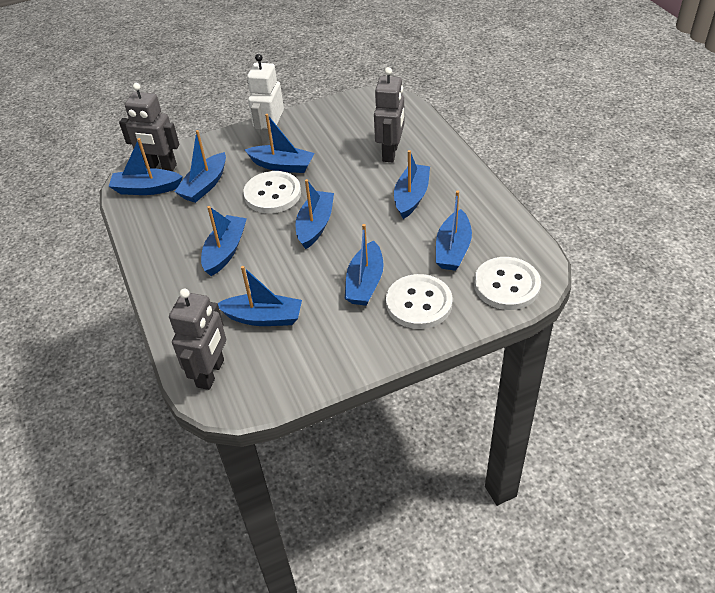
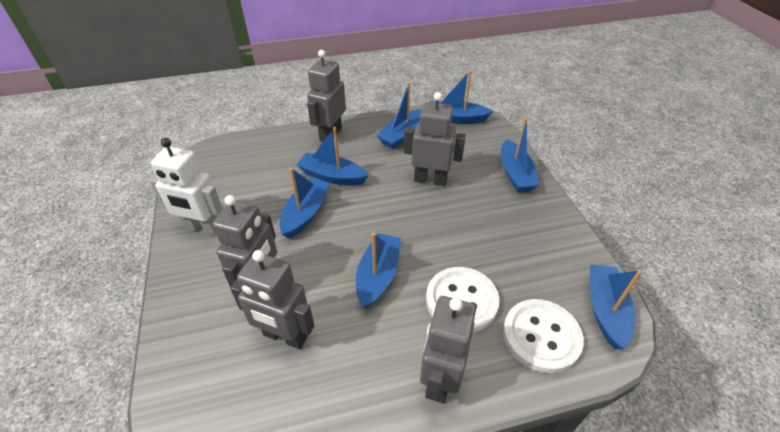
blue boat: 9 -> 7
grey robot: 3 -> 5
white button: 3 -> 2

